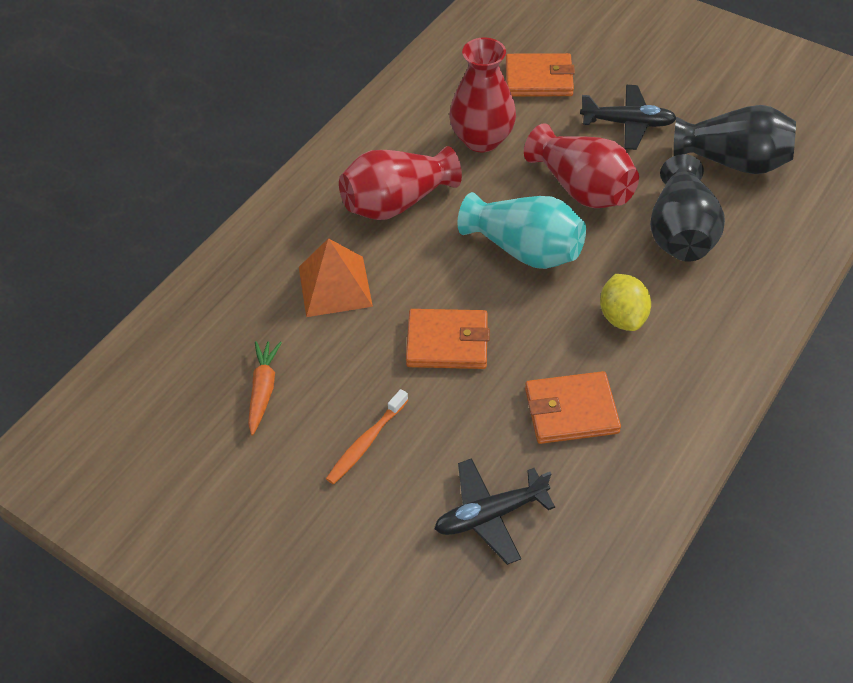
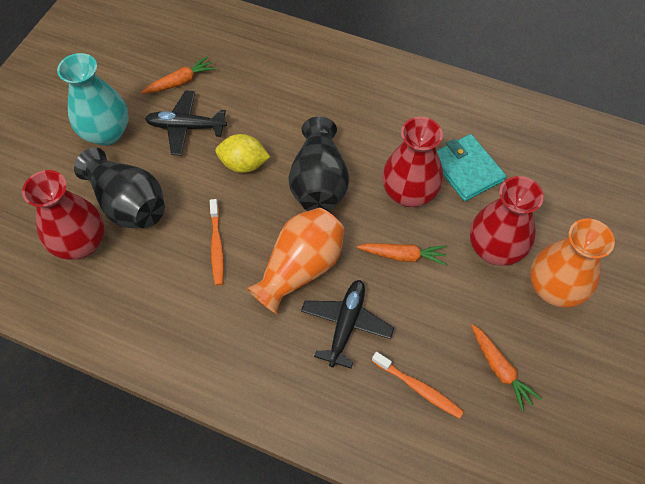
orange carrot: 1 -> 3
orange pyramid: 1 -> 0
orange toothbrush: 1 -> 2
orange vase: 0 -> 2
orange wallet: 3 -> 0
turquoise wallet: 0 -> 1

